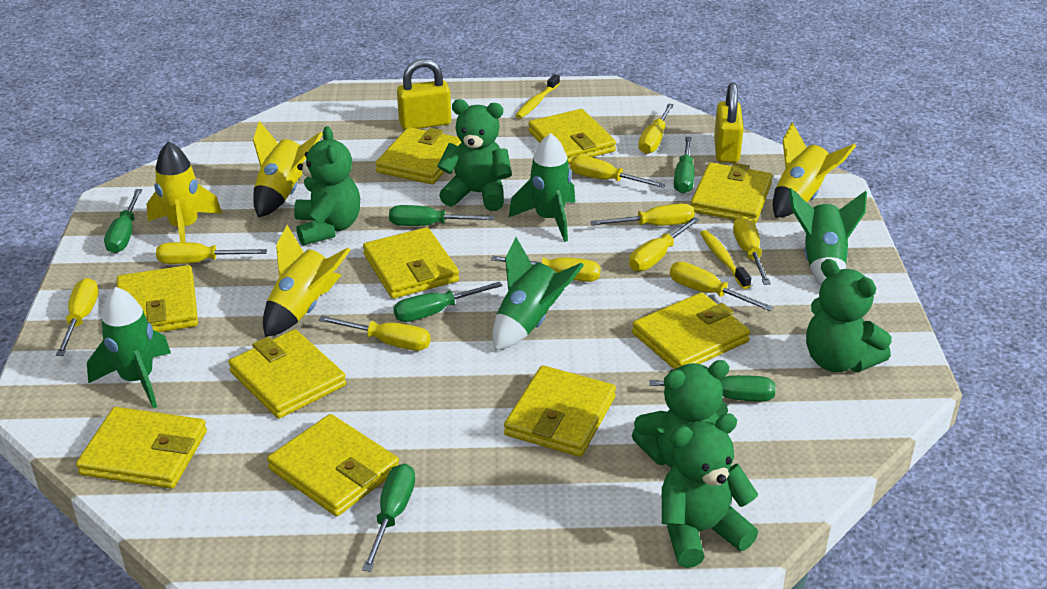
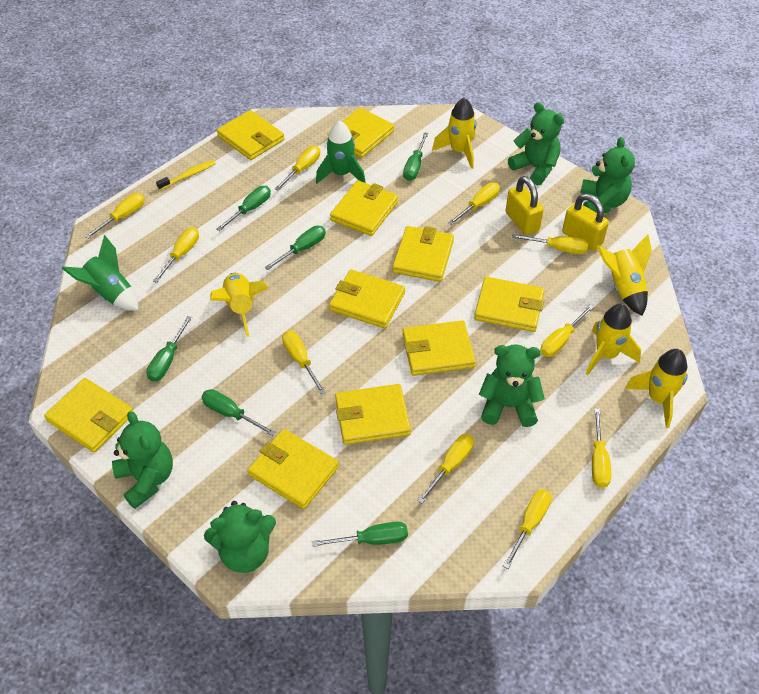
green rocket: 4 -> 2
yellow rocket: 4 -> 5
yellow toothbrush: 2 -> 1

